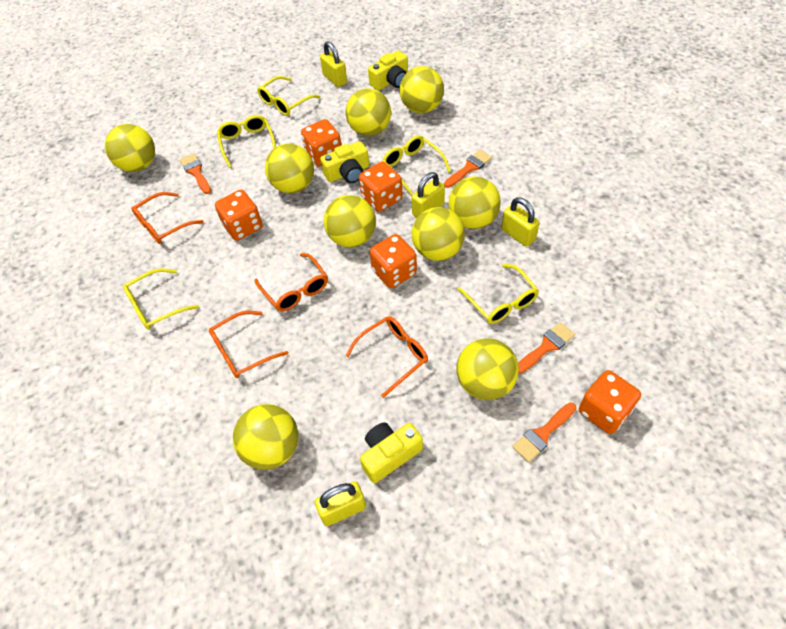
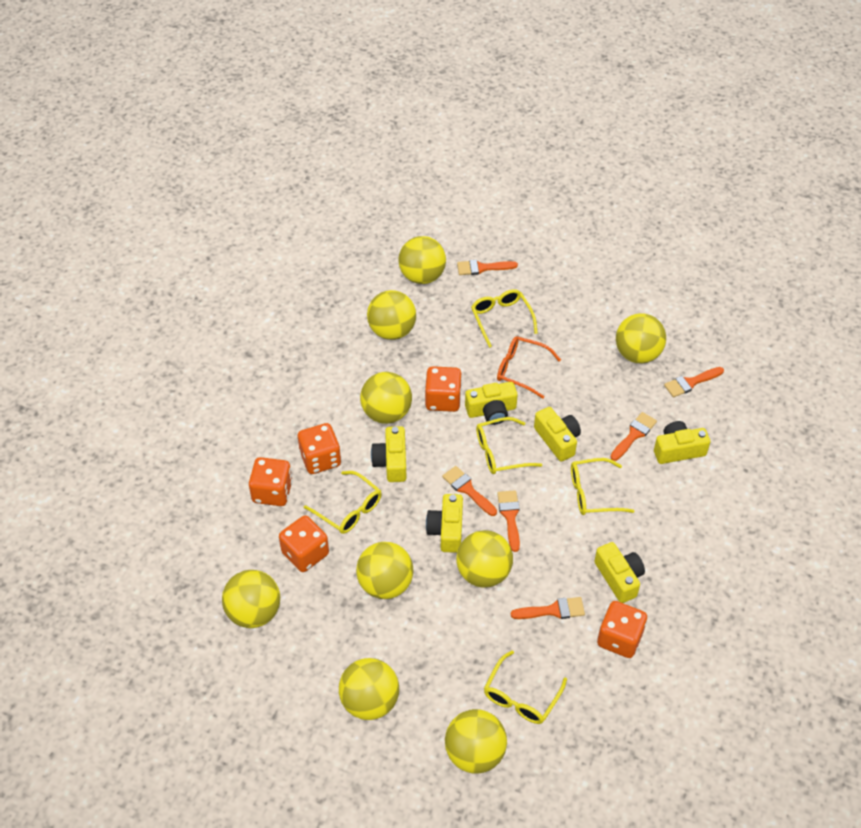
orange brush: 4 -> 6
orange glasses: 4 -> 1
yellow camera: 3 -> 6
yellow padlock: 4 -> 0

